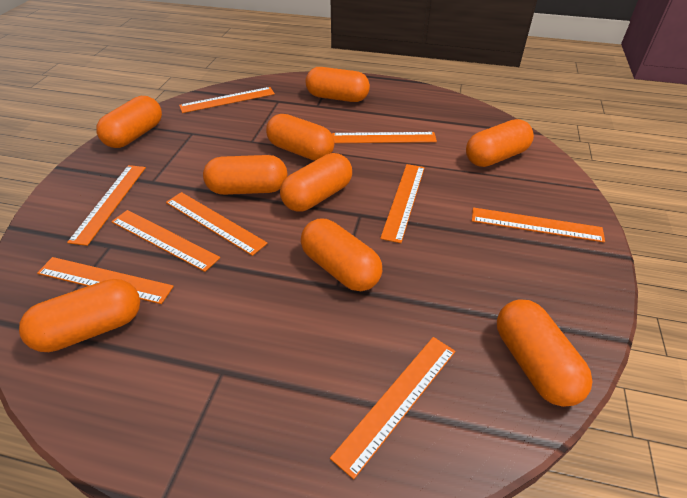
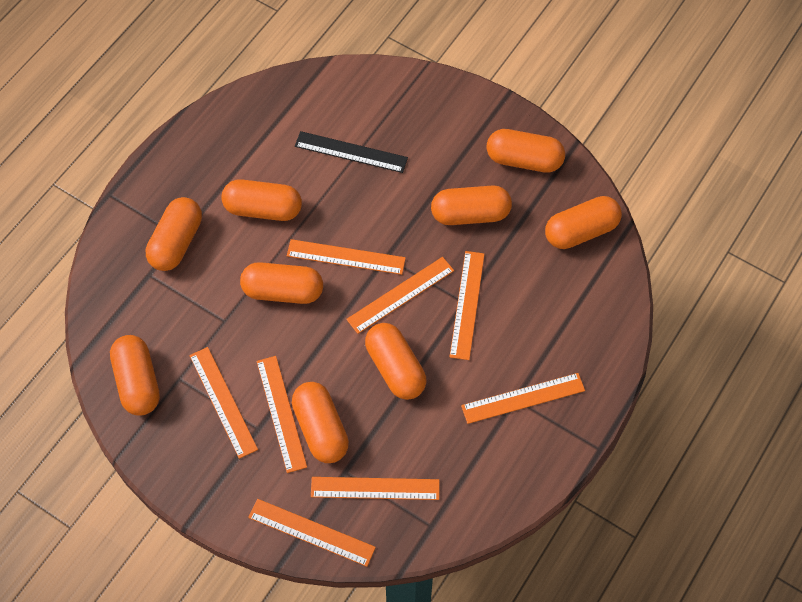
black ruler: 0 -> 1
orange ruler: 9 -> 8

